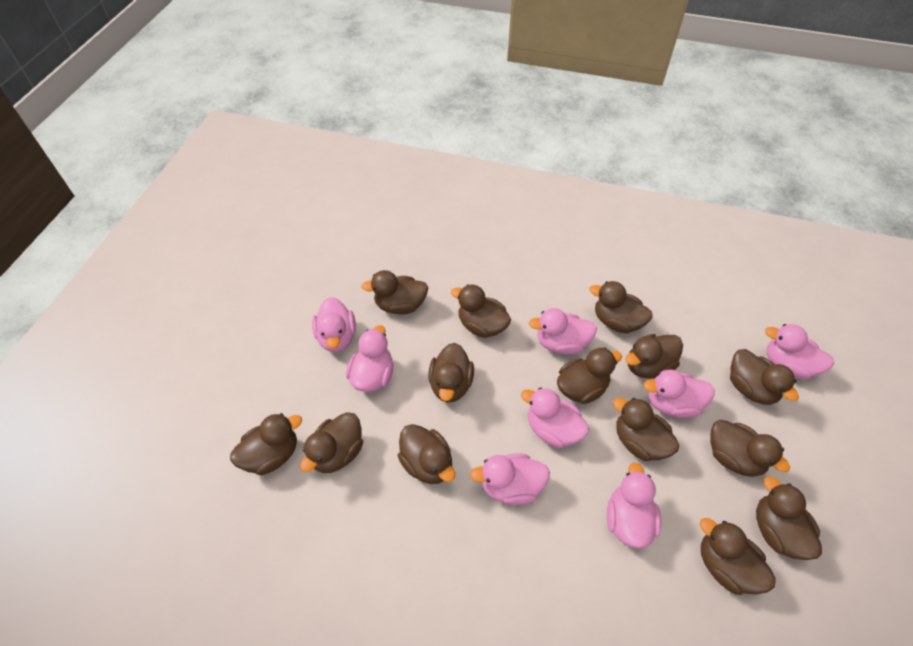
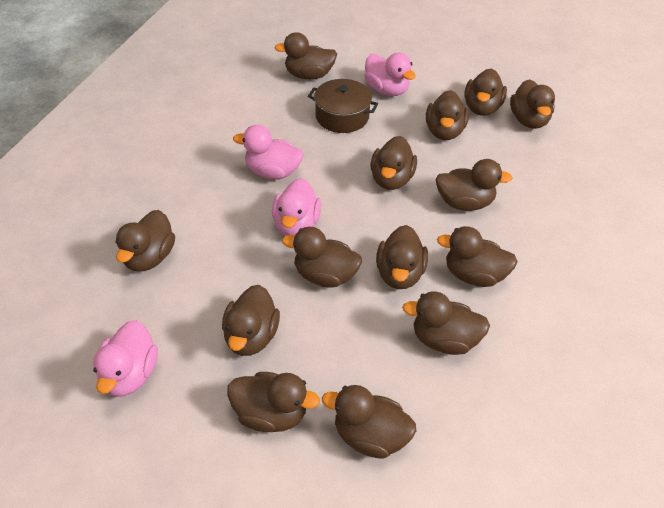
brown pot: 0 -> 1
pink duck: 8 -> 4

